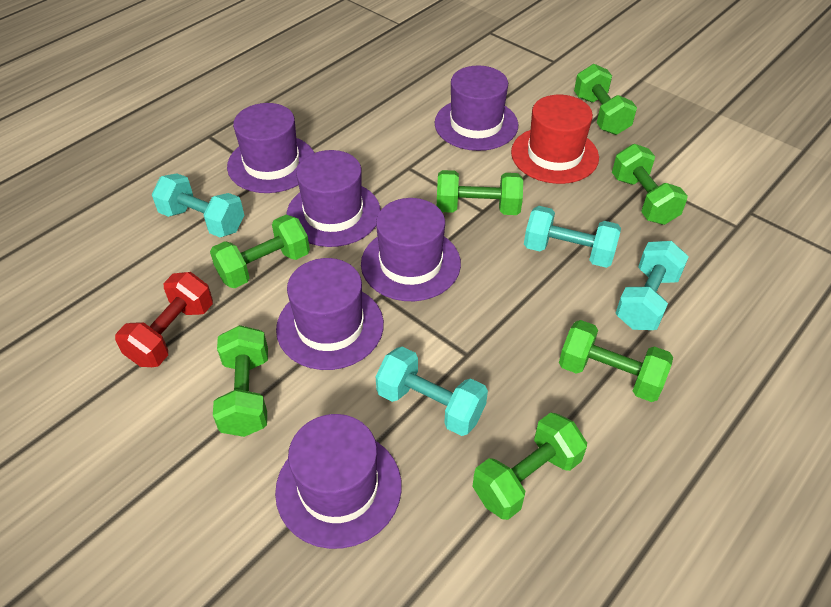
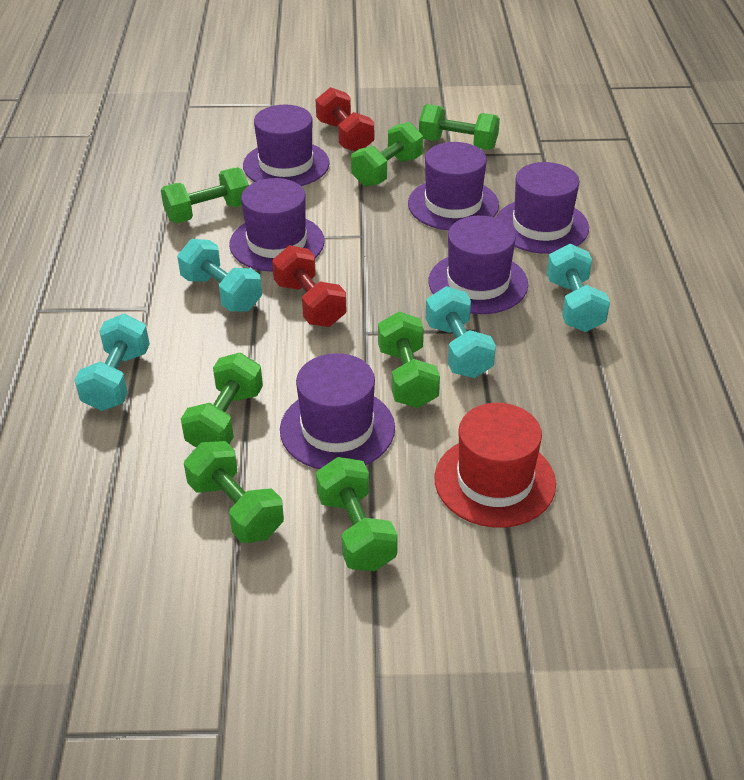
red dumbbell: 1 -> 2

